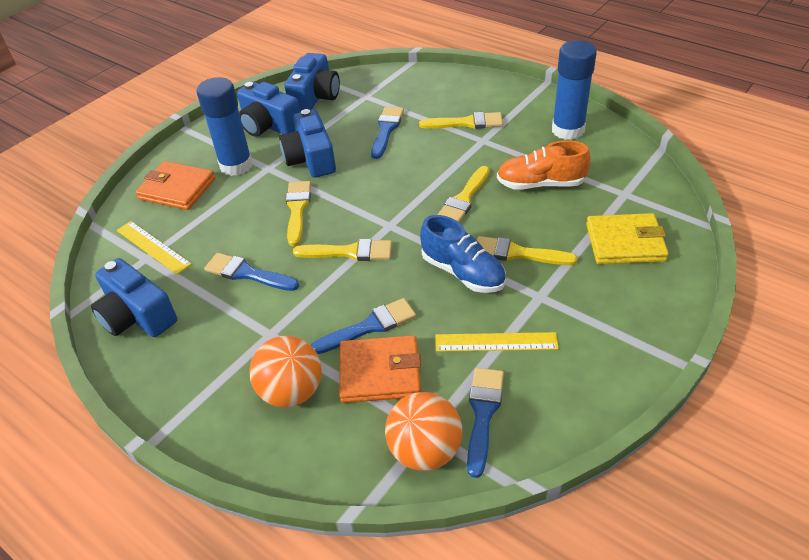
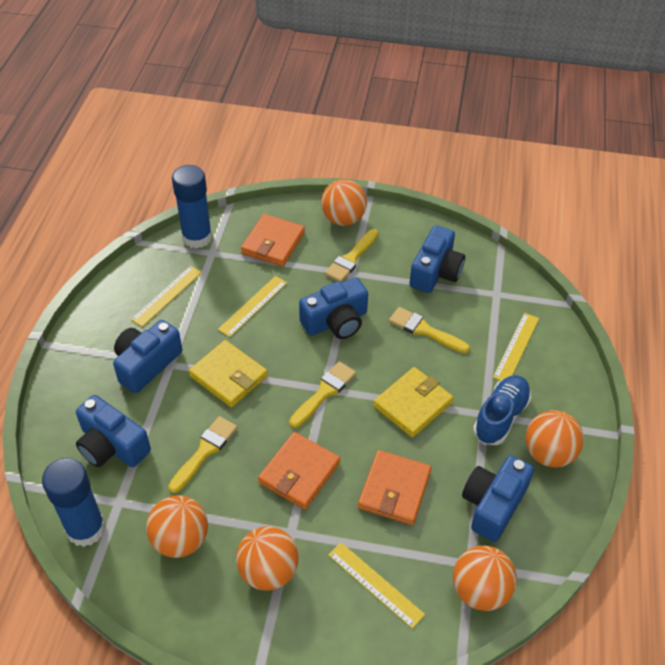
blue brush: 4 -> 0
blue camera: 4 -> 5
orange ball: 2 -> 5
orange shoe: 1 -> 0
orange wallet: 2 -> 3
yellow brush: 5 -> 4
yellow ruler: 2 -> 4
yellow wallet: 1 -> 2

